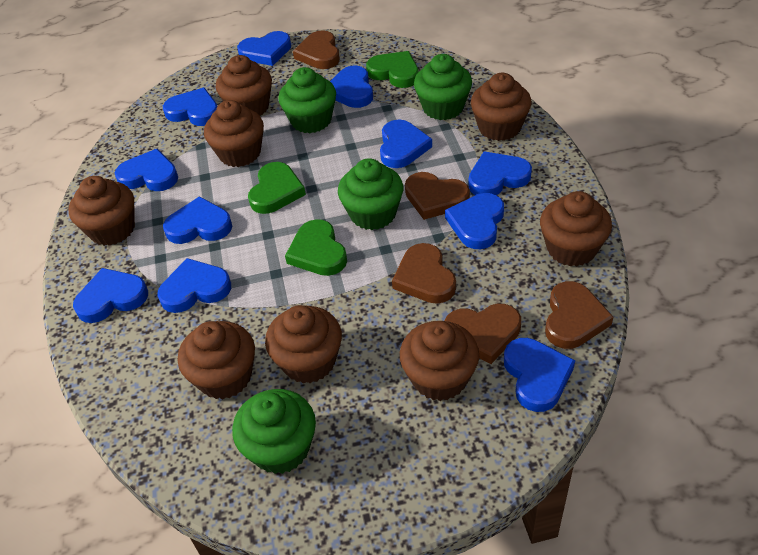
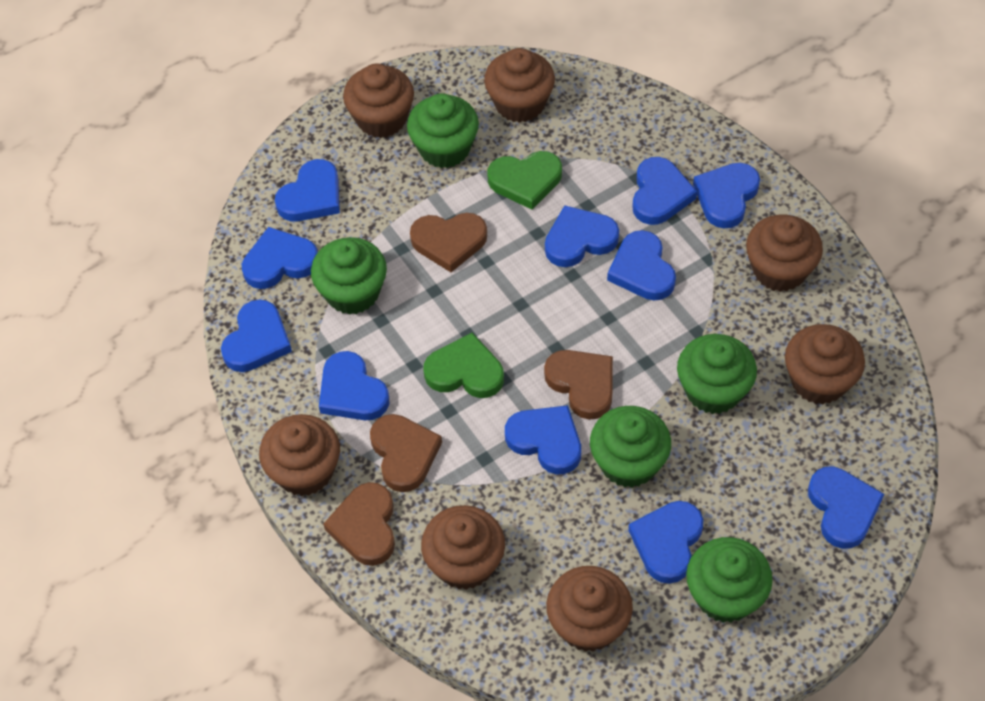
brown cupcake: 8 -> 7
brown heart: 5 -> 4
green cupcake: 4 -> 5
green heart: 3 -> 2

